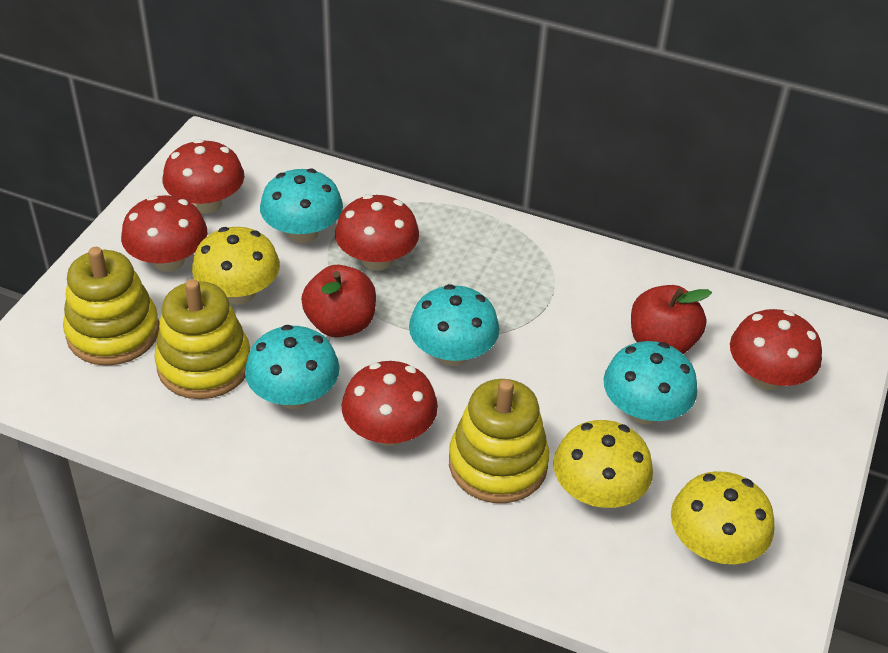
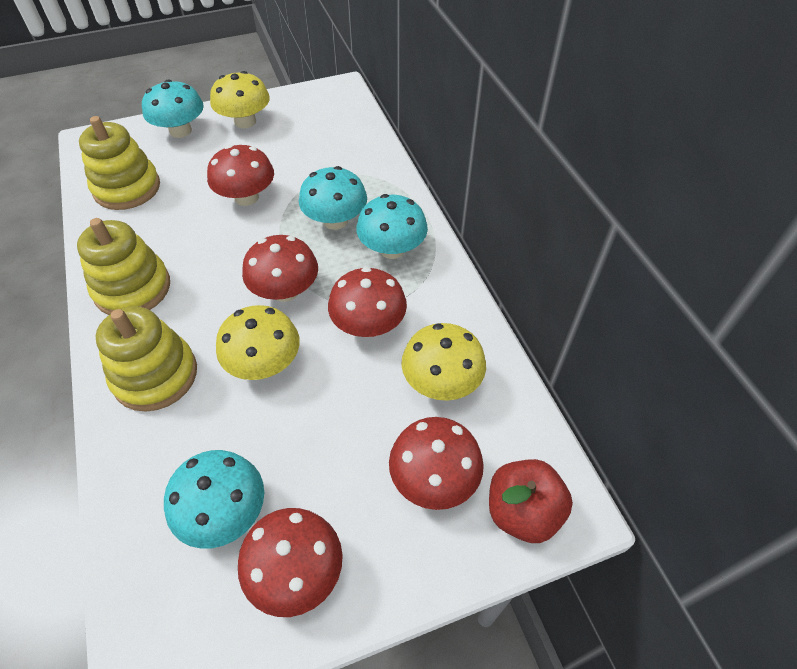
red apple: 2 -> 1

